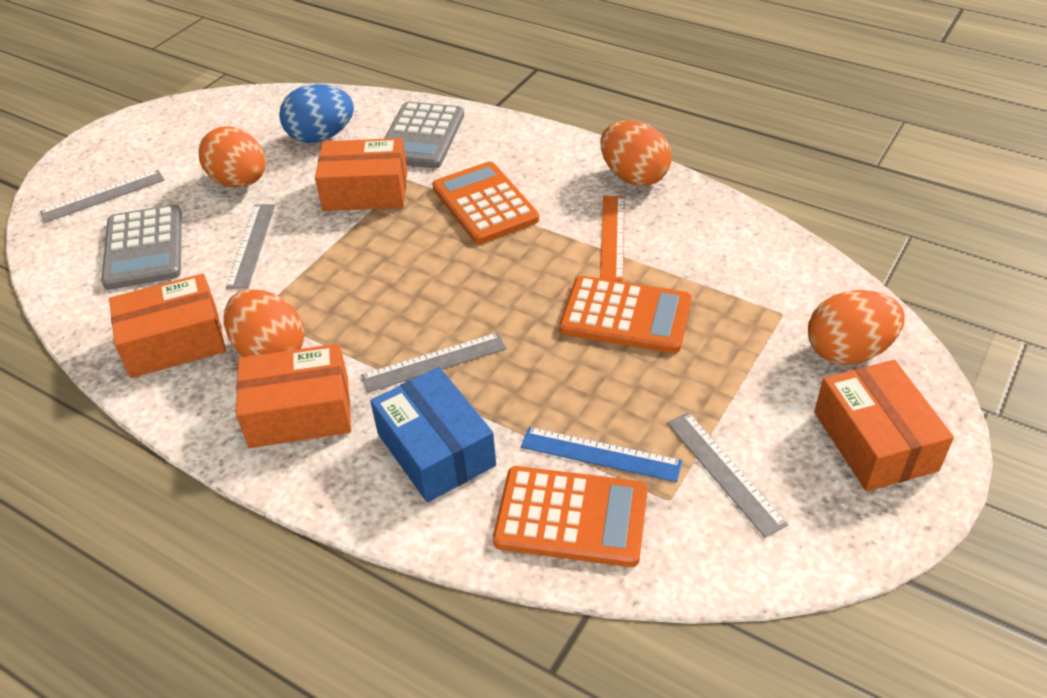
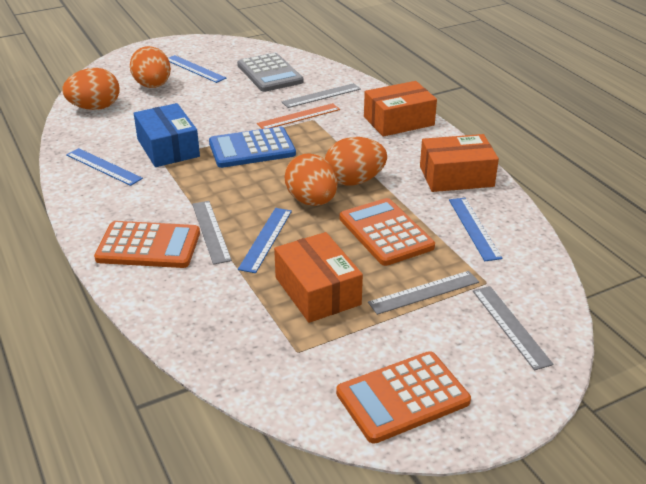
blue calculator: 0 -> 1
blue egg: 1 -> 0
blue ruler: 1 -> 4
grey calculator: 2 -> 1
orange box: 4 -> 3

